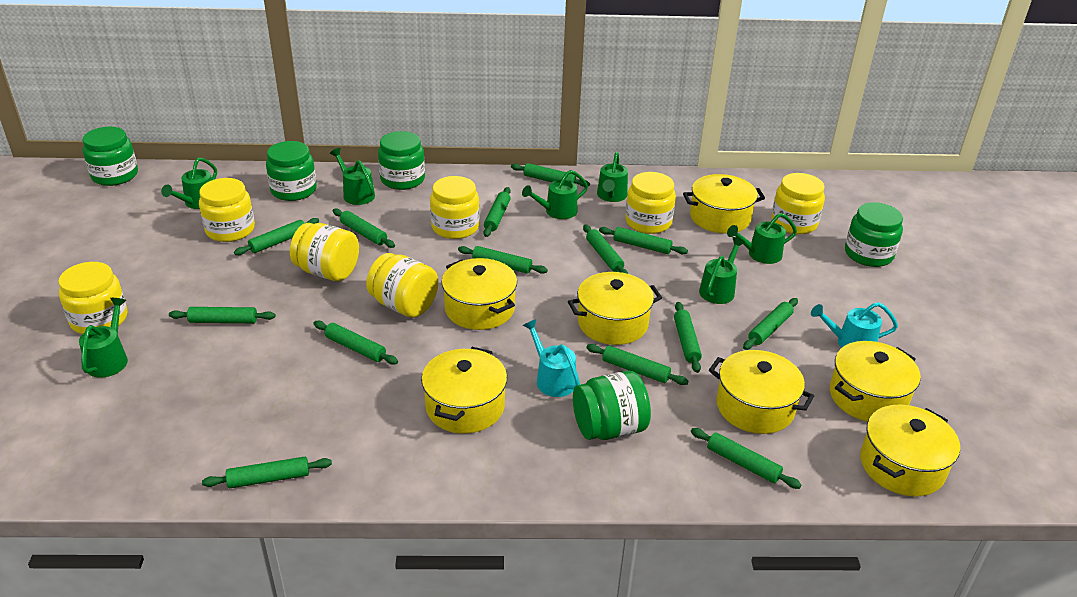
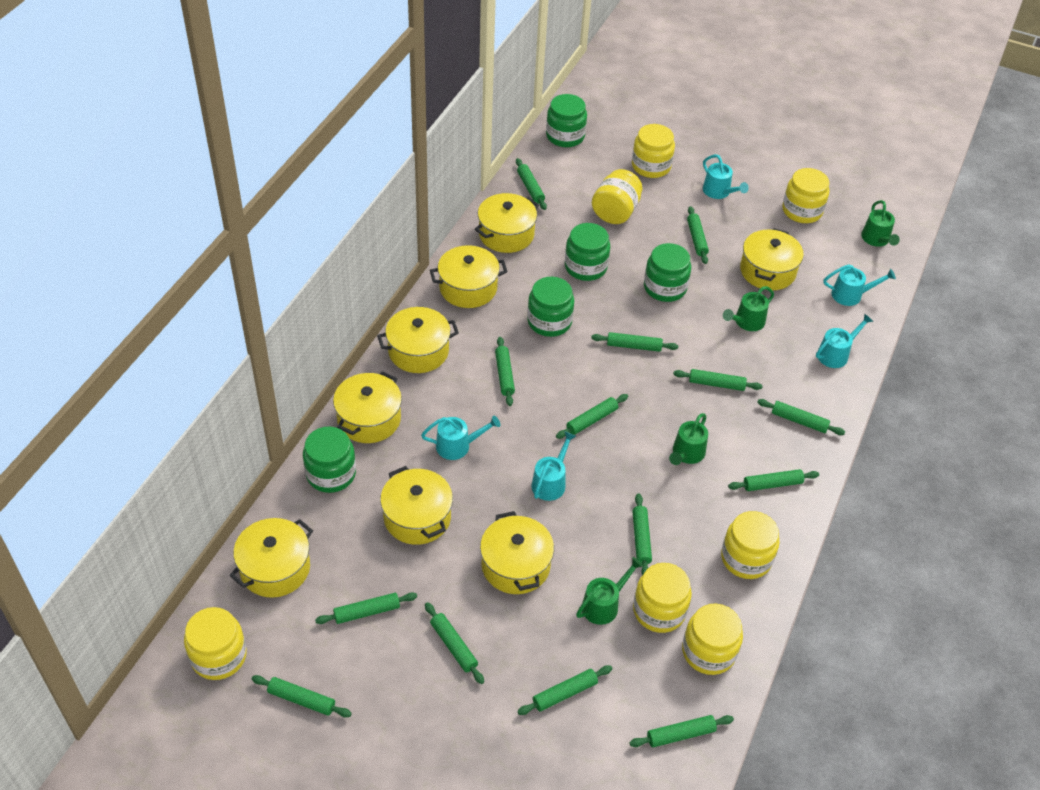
green watering can: 7 -> 4
turquoise watering can: 2 -> 5
yellow pot: 7 -> 8

